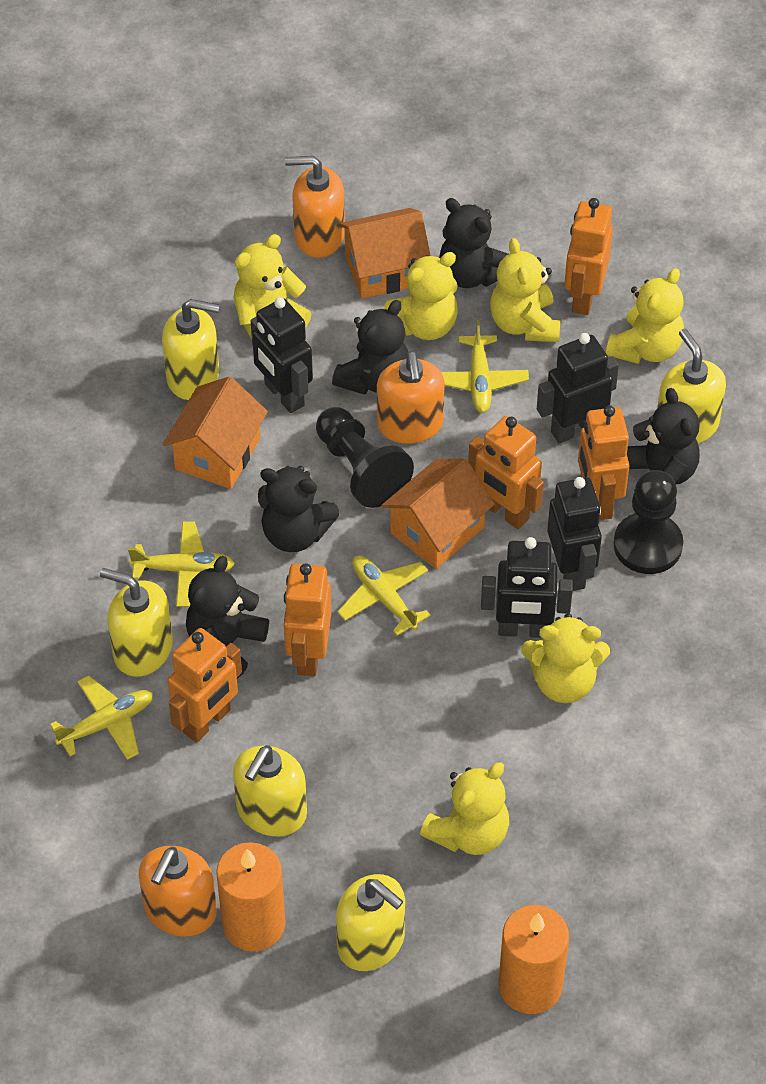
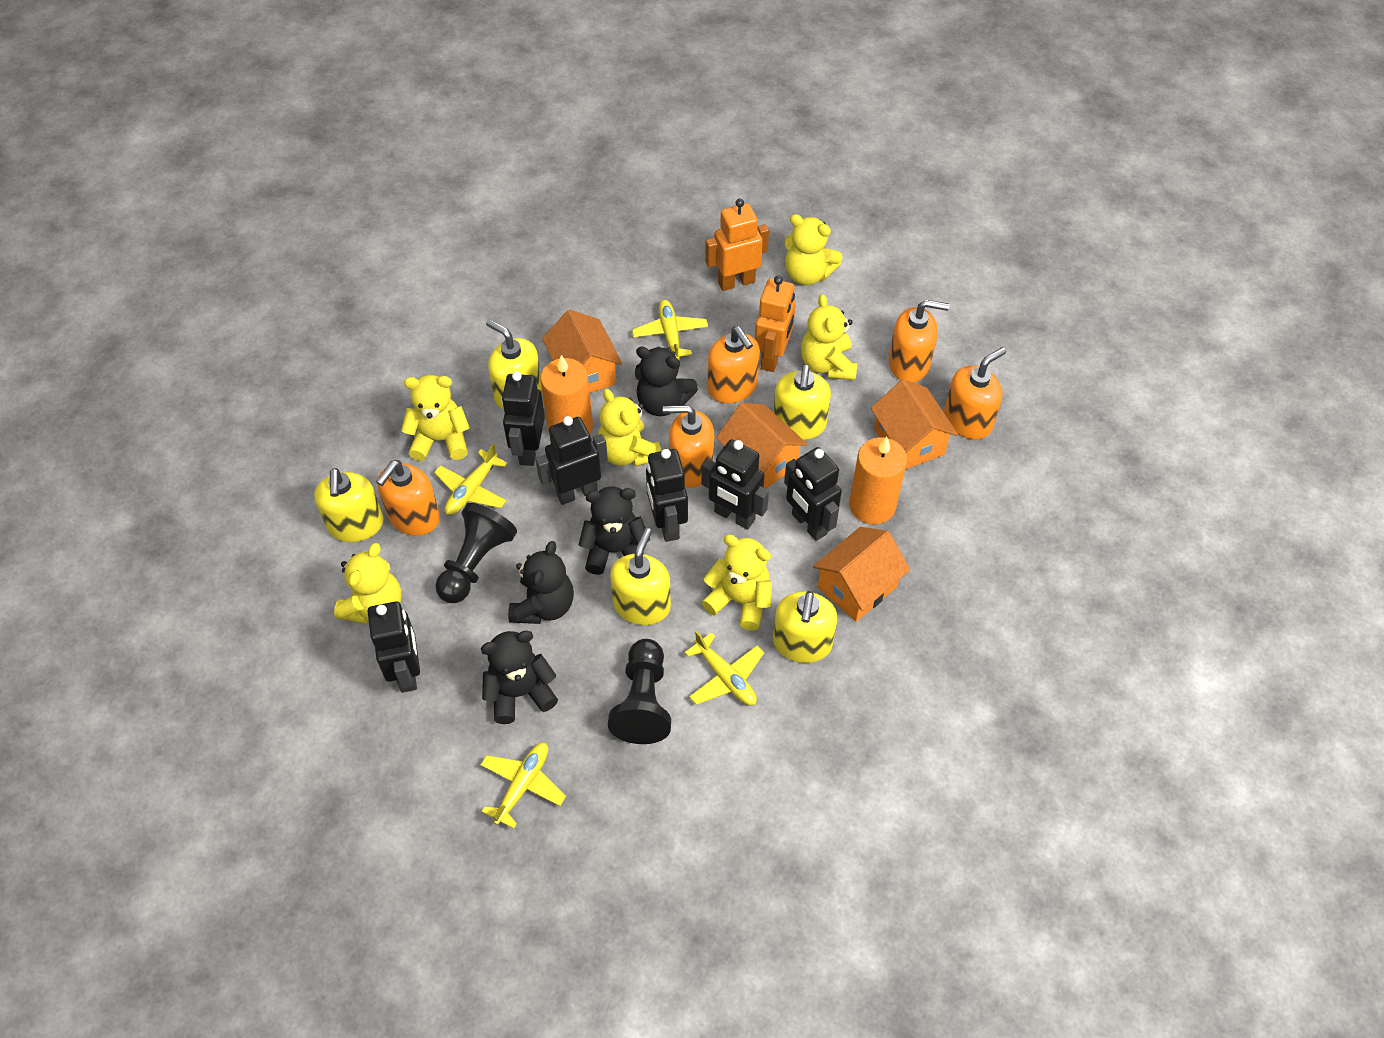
black robot: 4 -> 6
black teddy bear: 5 -> 4
orange house: 3 -> 4
orange robot: 5 -> 2
orange soap dispenser: 3 -> 5

